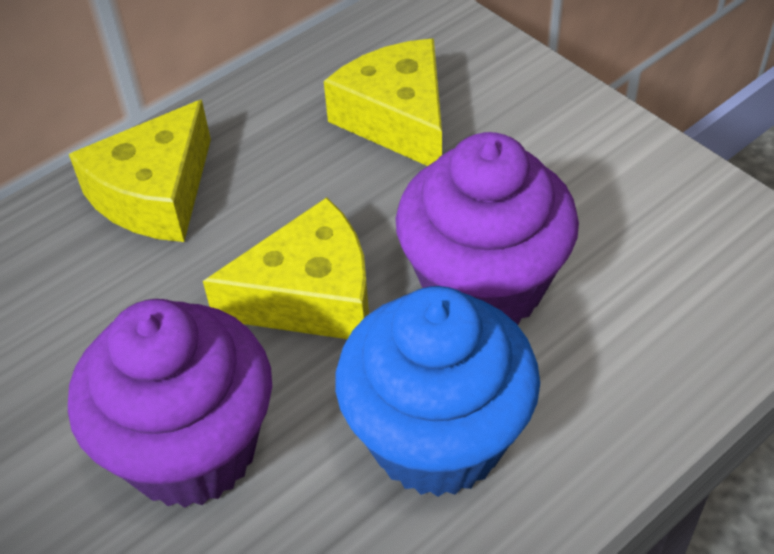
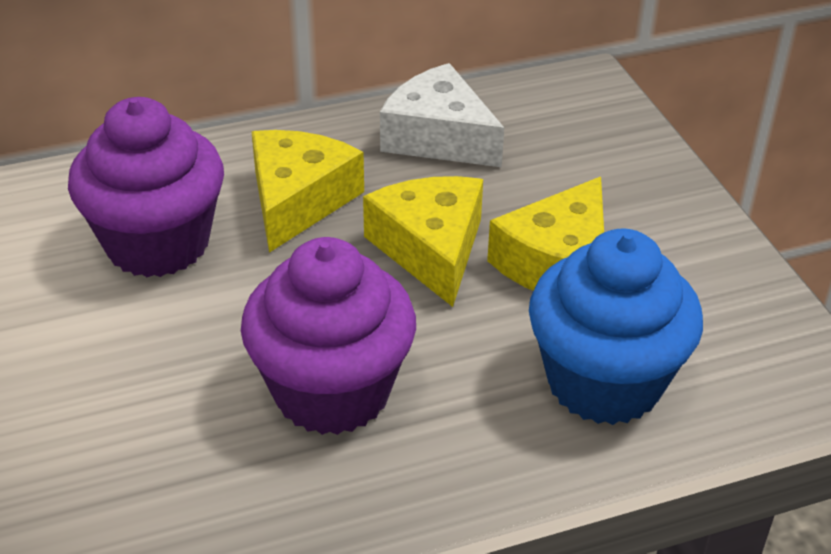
white cheese: 0 -> 1

